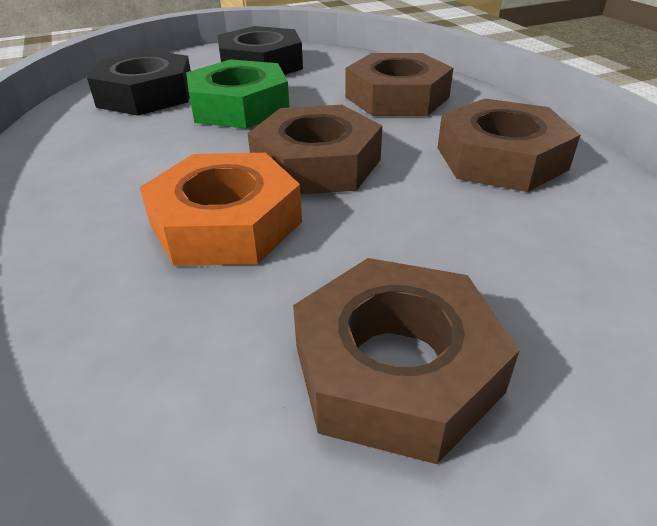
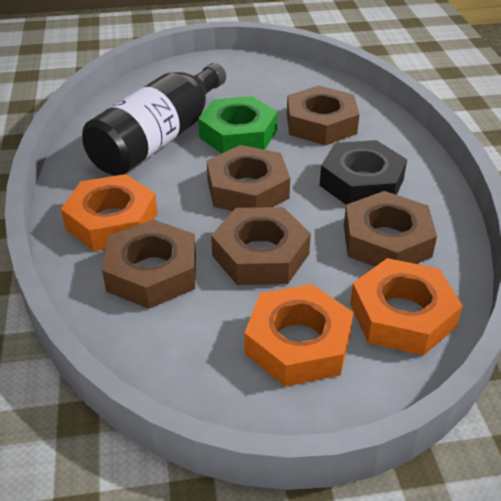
black bottle: 0 -> 1
black nut: 2 -> 1
brown nut: 4 -> 5
orange nut: 1 -> 3

